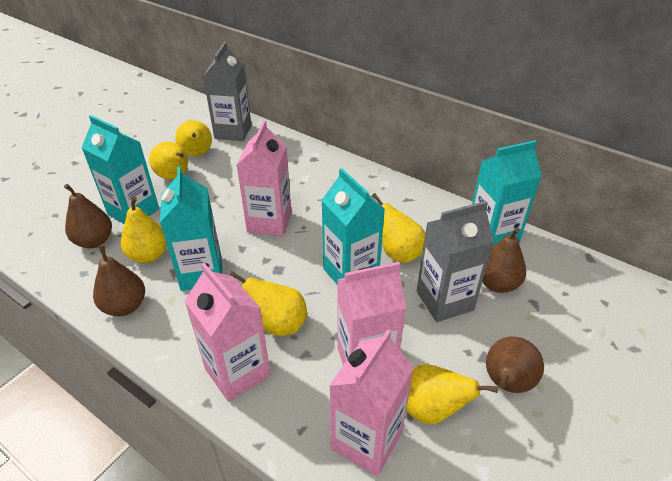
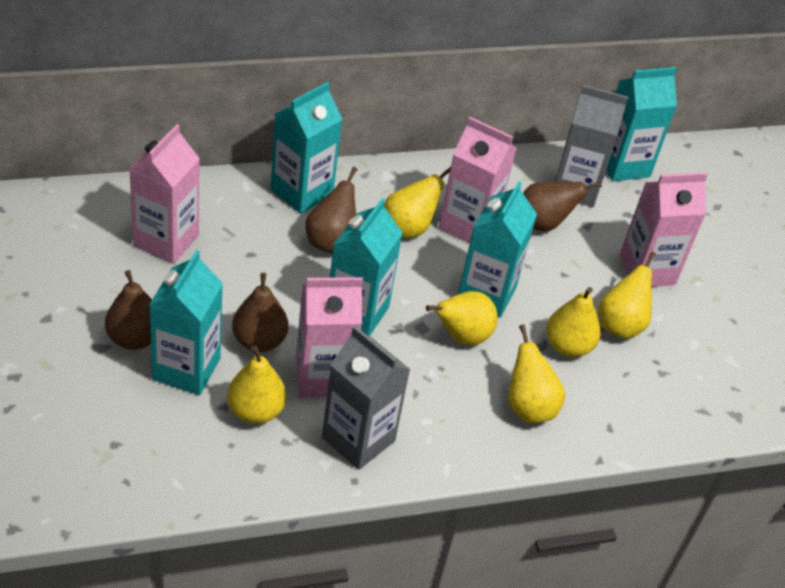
turquoise carton: 4 -> 5

